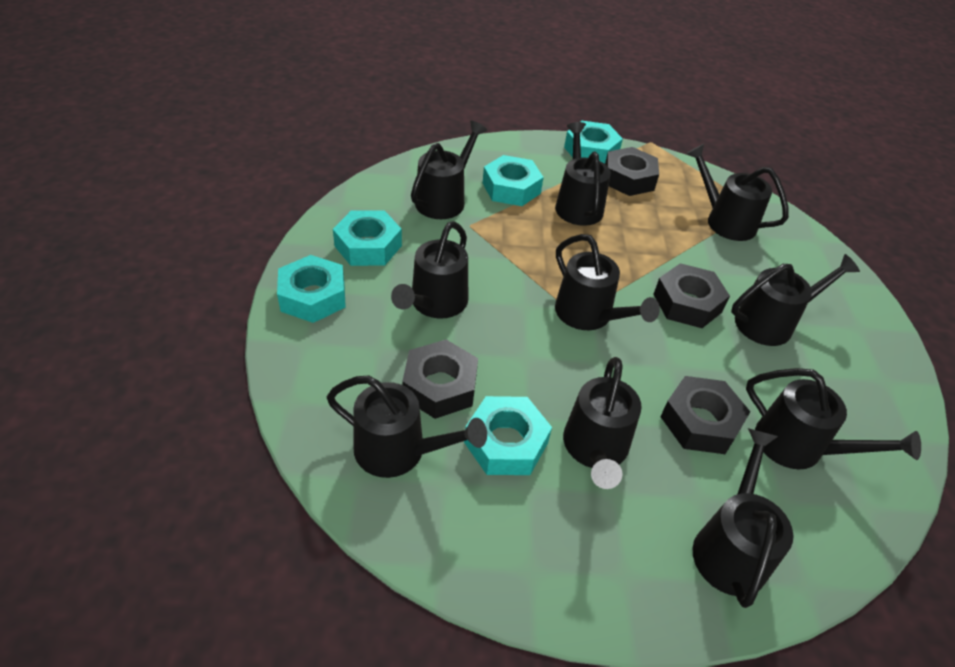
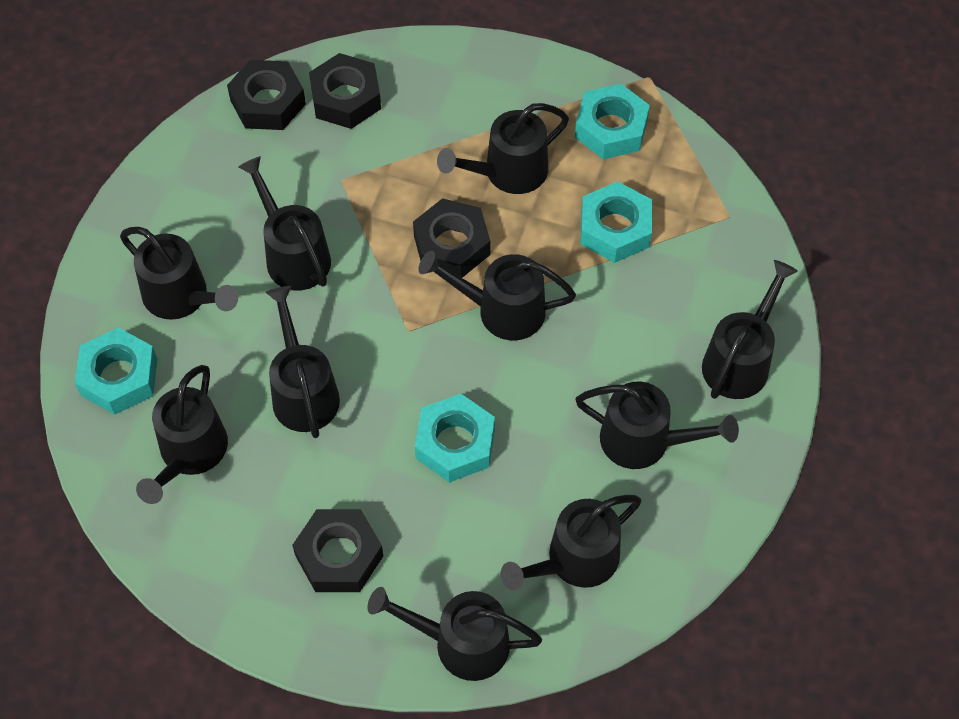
turquoise nut: 5 -> 4

